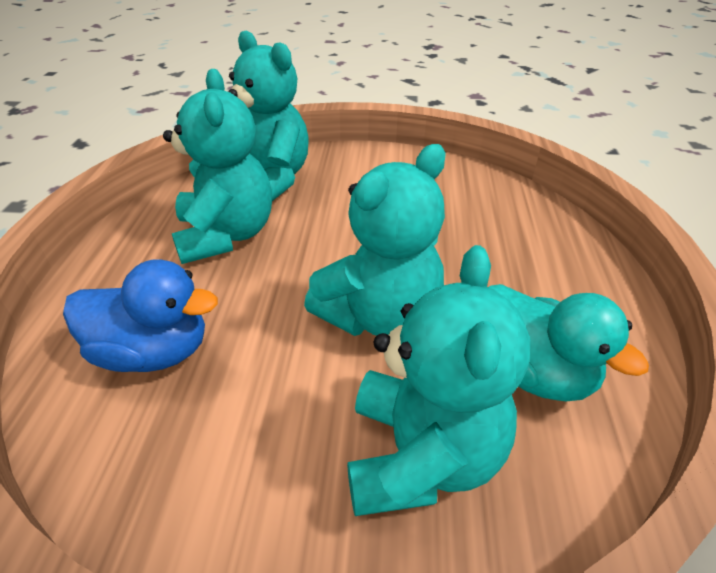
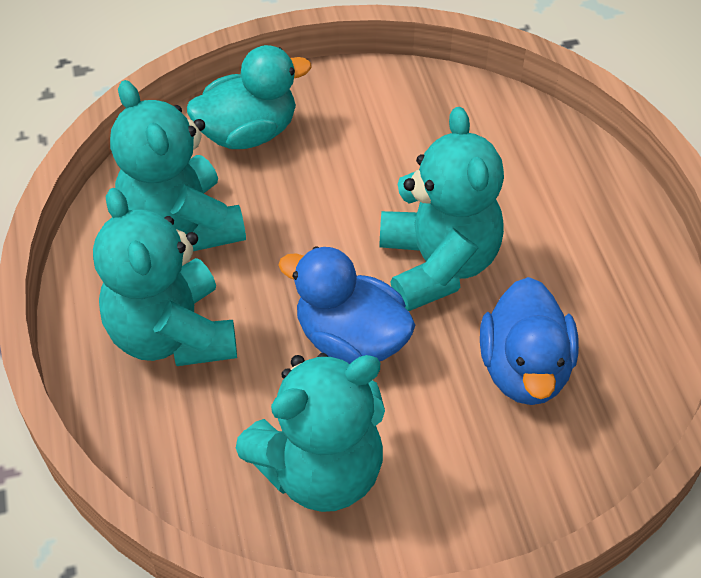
blue duck: 1 -> 2

